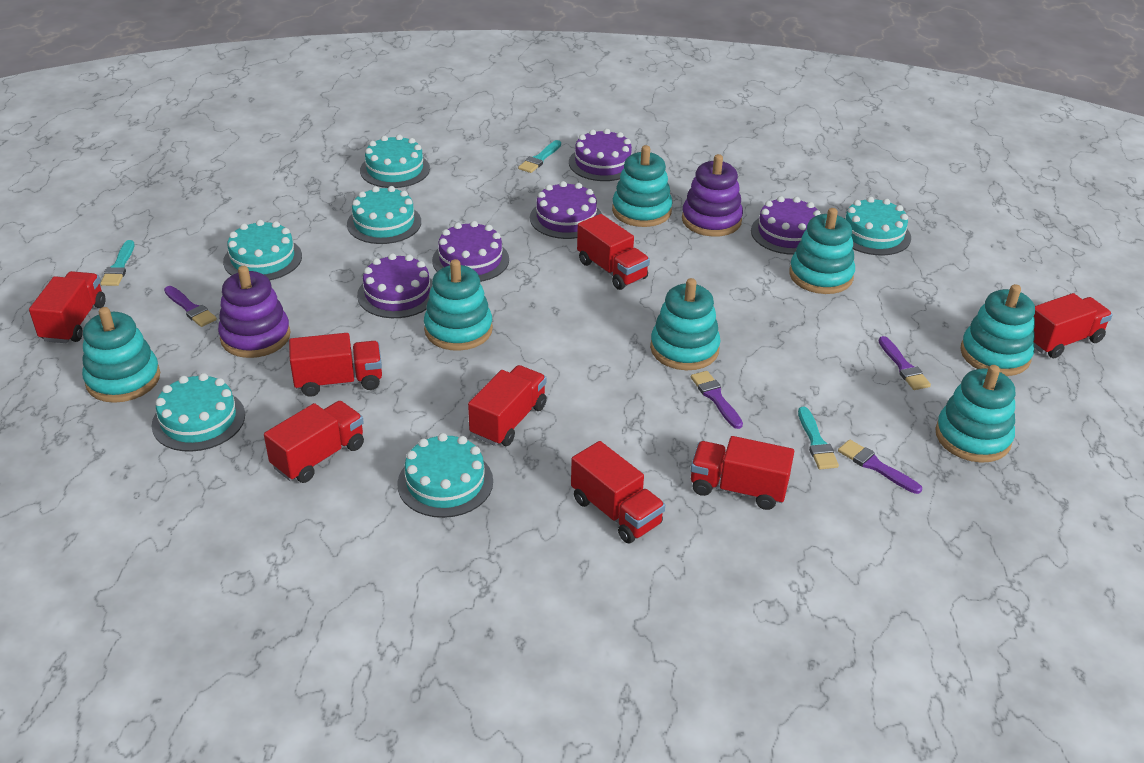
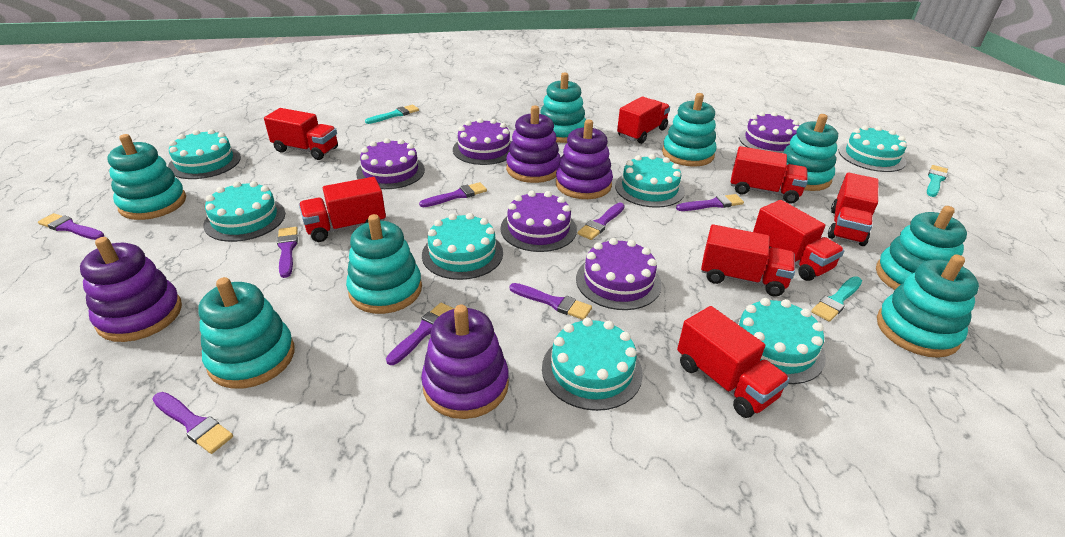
purple brush: 4 -> 8
purple stacking toy: 2 -> 4
turquoise cake: 6 -> 7
turquoise stacking toy: 7 -> 8

